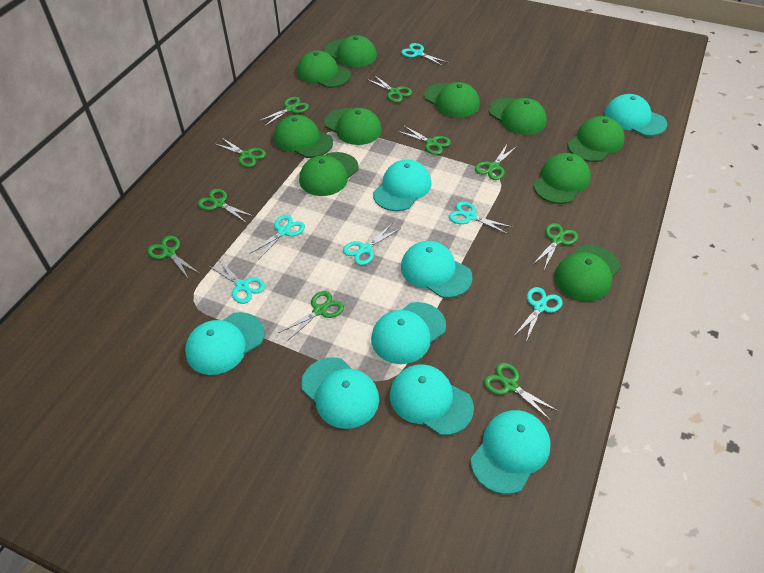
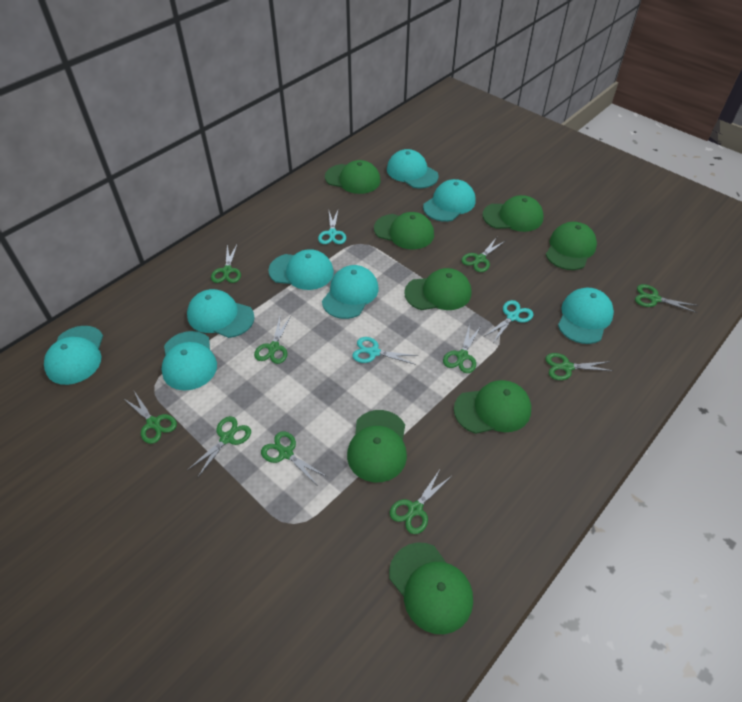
green cap: 10 -> 8
turquoise scissors: 6 -> 3

